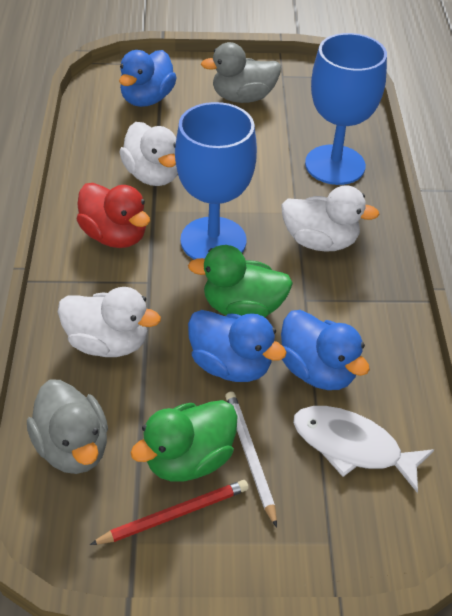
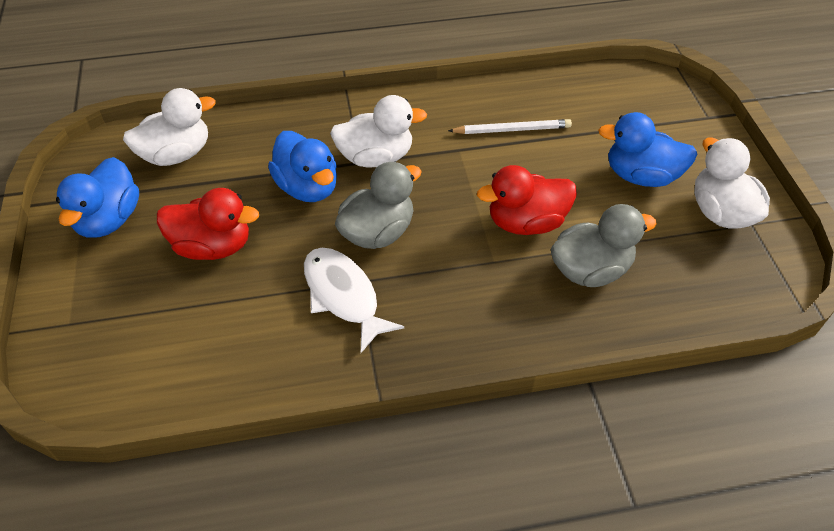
blue goblet: 2 -> 0
green duck: 2 -> 0
red duck: 1 -> 2
red pencil: 1 -> 0

